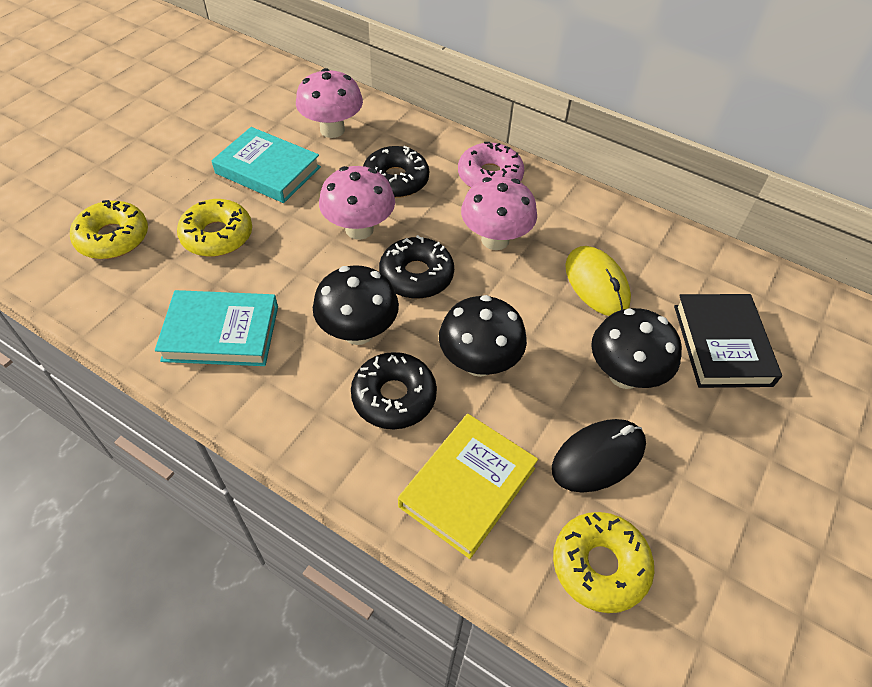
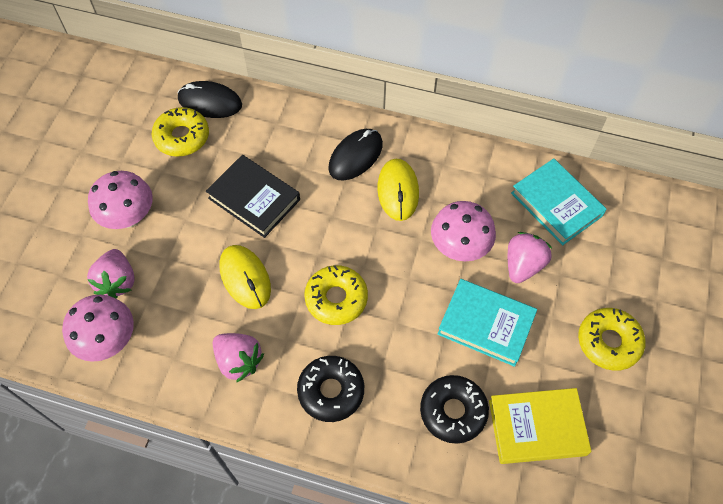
black donut: 3 -> 2
black mouse: 1 -> 2
black mushroom: 3 -> 0
pink donut: 1 -> 0
pink strawberry: 0 -> 3
yellow mouse: 1 -> 2

